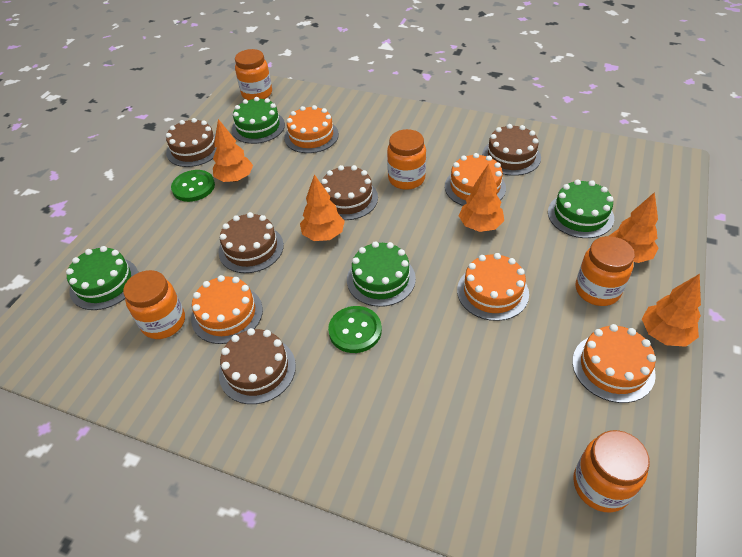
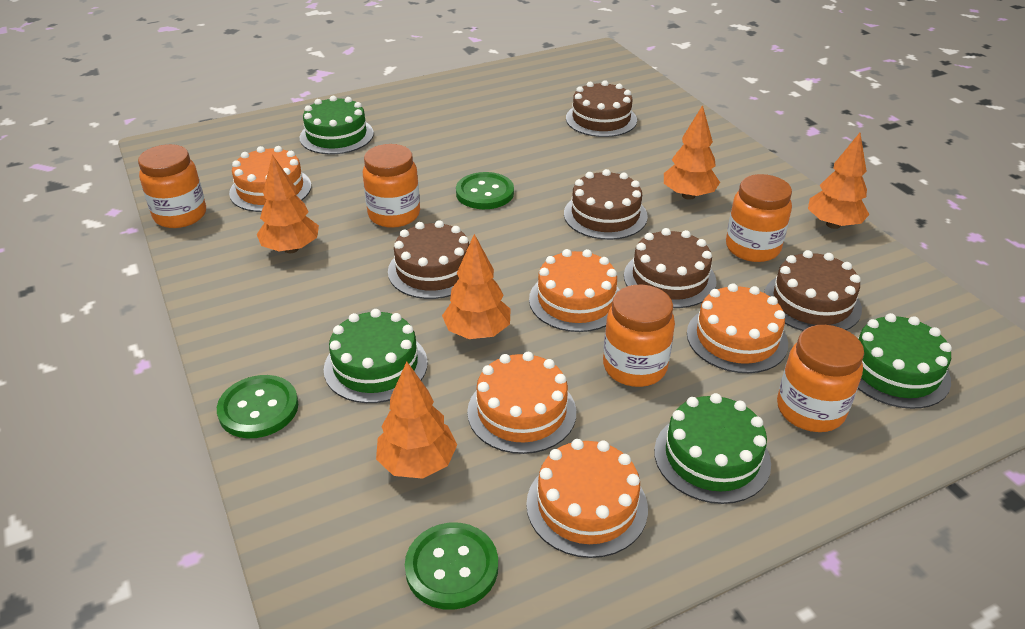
green button: 2 -> 3

